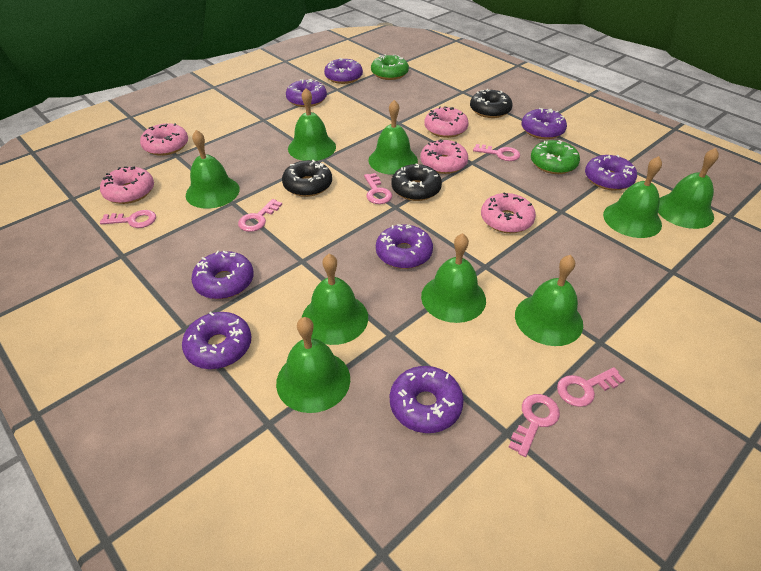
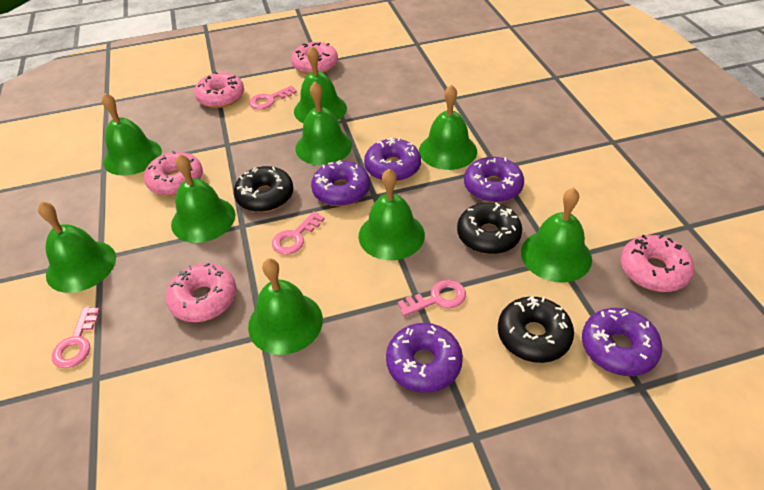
green donut: 2 -> 0
pink key: 6 -> 4
purple donut: 8 -> 5

